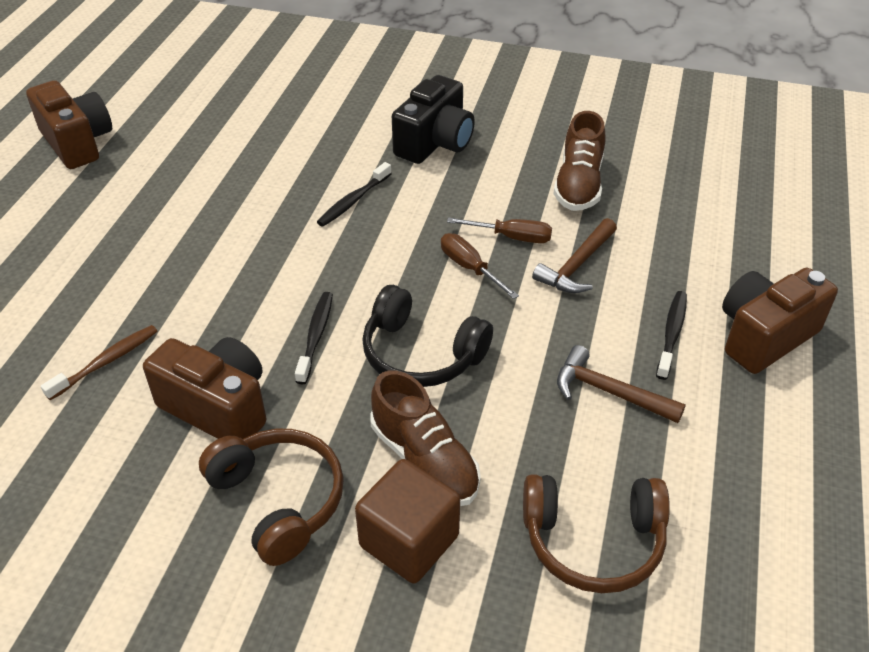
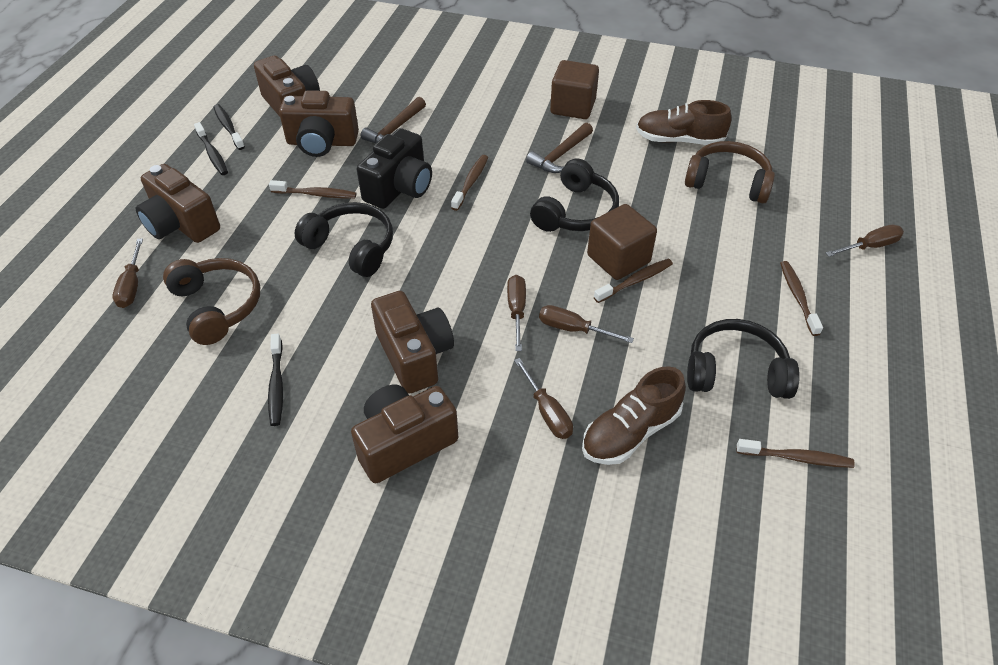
black headphones: 1 -> 3
brown camera: 3 -> 5
brown cube: 1 -> 2
brown screwdriver: 2 -> 5
brown toothbrush: 1 -> 5

